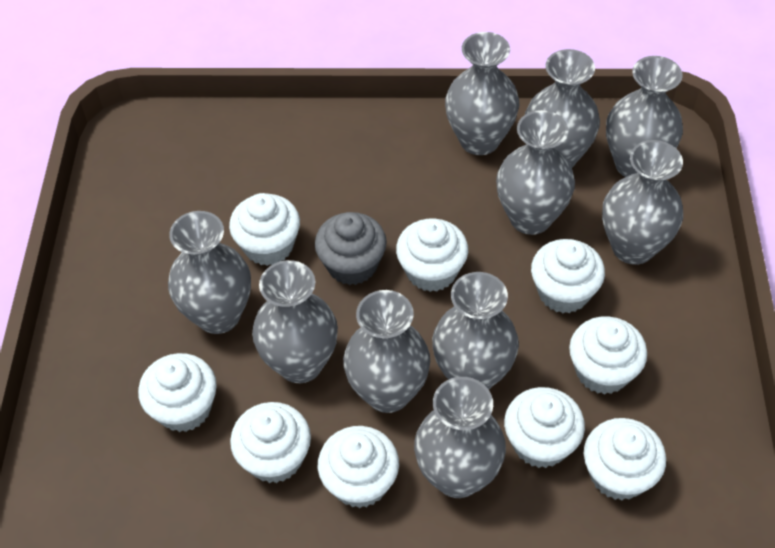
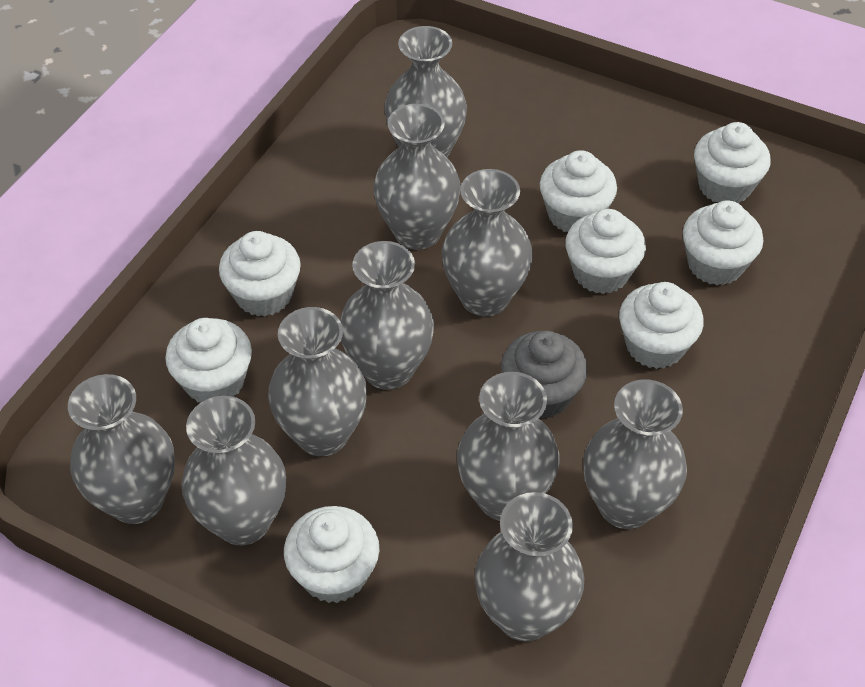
white cupcake: 9 -> 8

